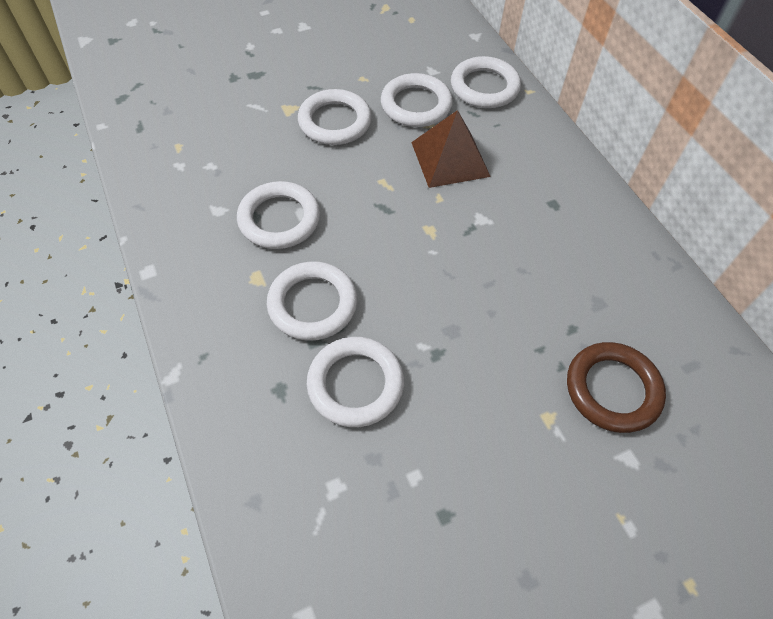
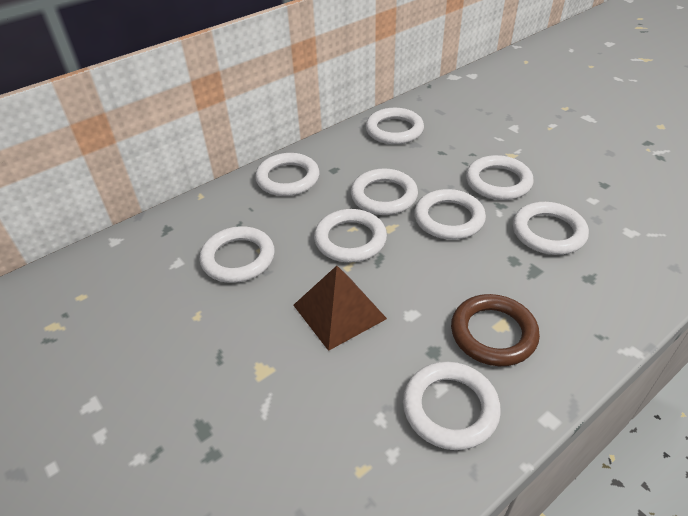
white ring: 6 -> 9

